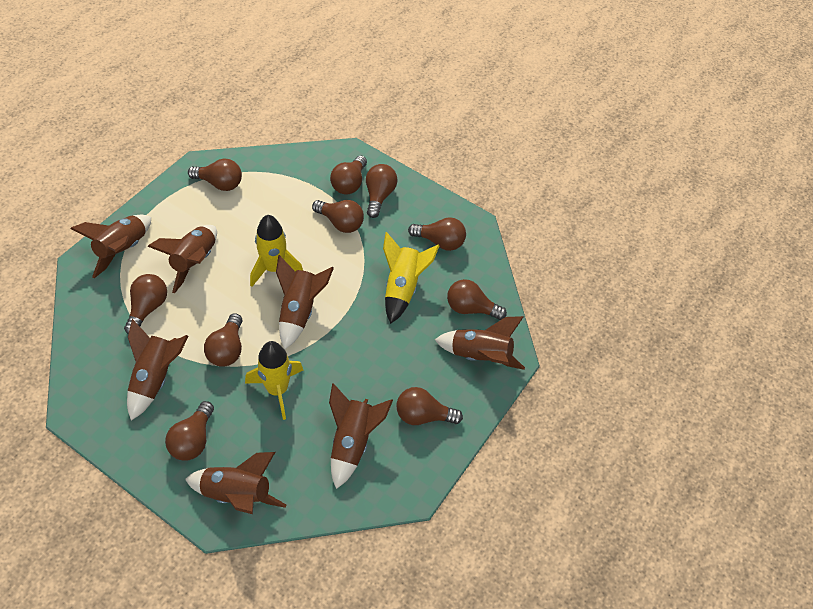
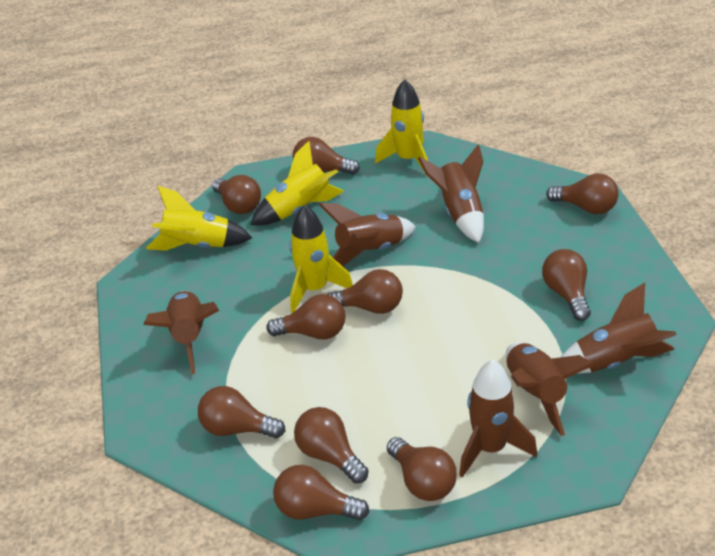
brown rocket: 7 -> 6
yellow rocket: 3 -> 4

